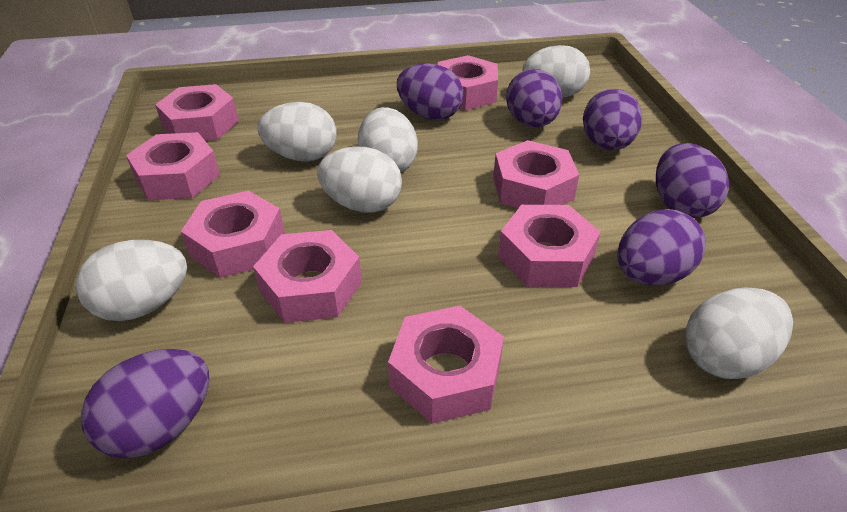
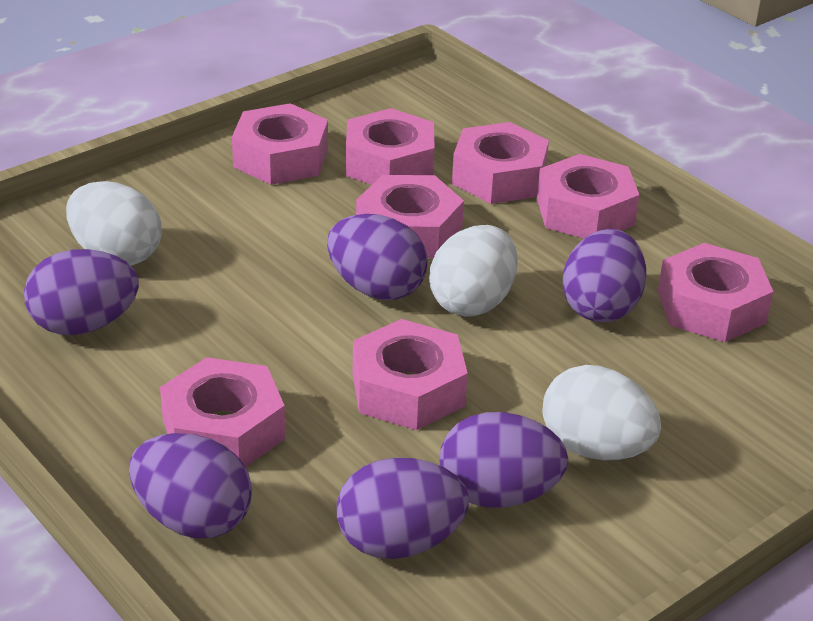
white egg: 6 -> 3

